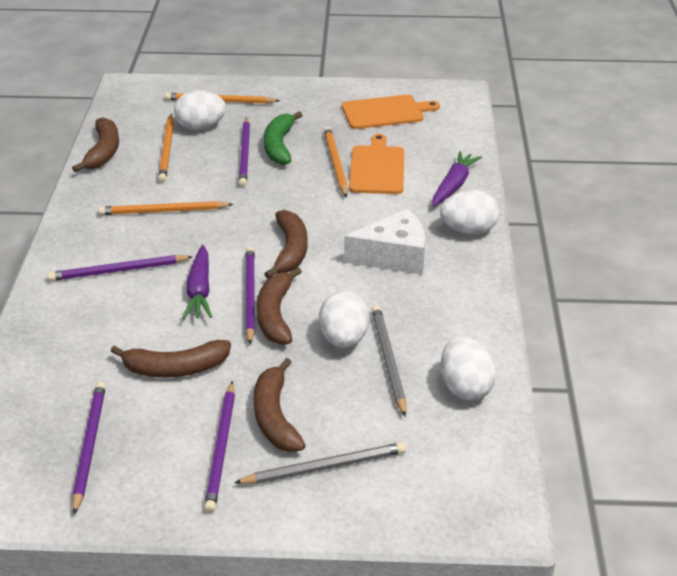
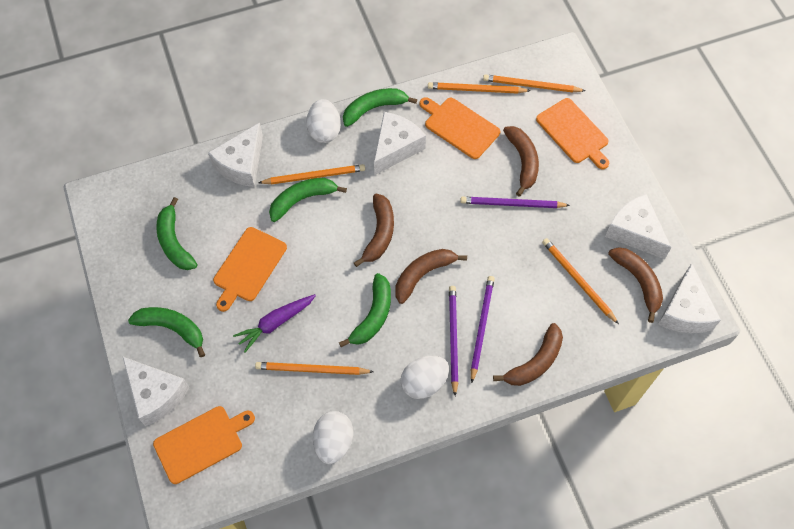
green banana: 1 -> 5
grey pencil: 2 -> 0
orange cutting board: 2 -> 4
orange pencil: 4 -> 5
purple carrot: 2 -> 1
purple pencil: 5 -> 3
white cheese: 1 -> 5
white egg: 4 -> 3

